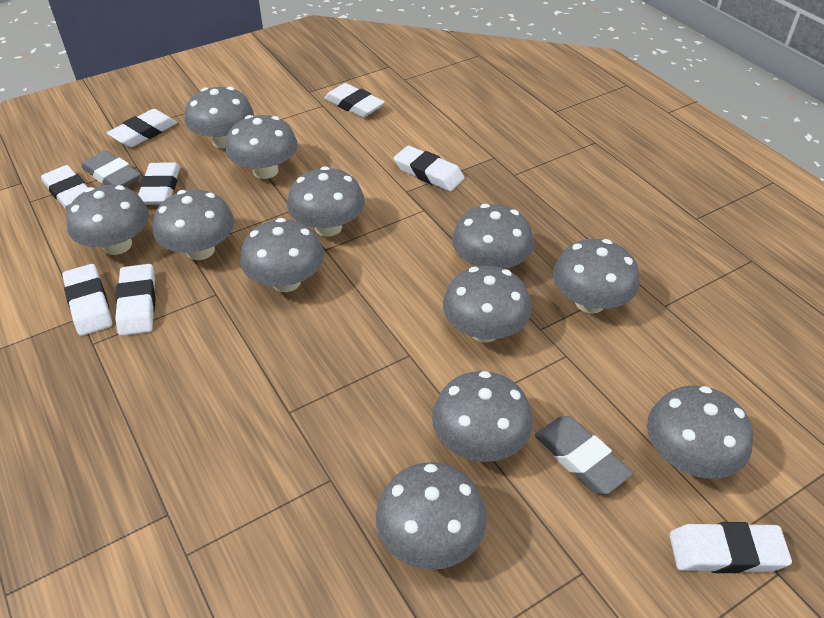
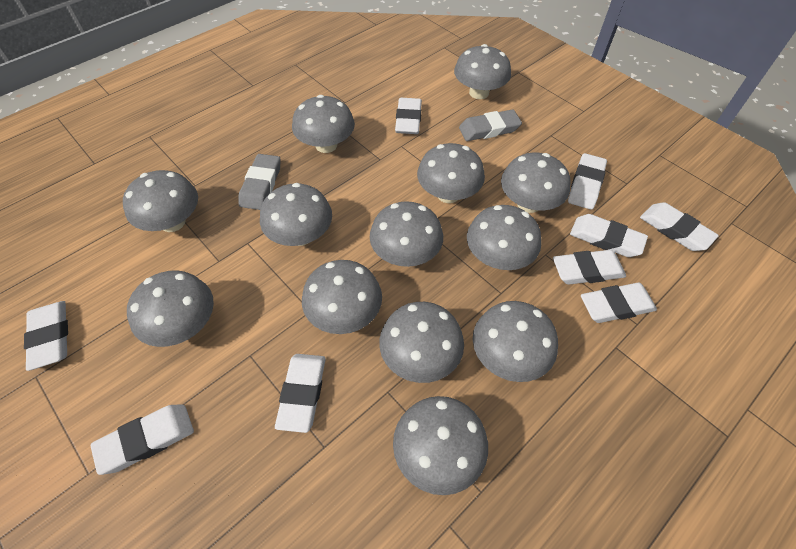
grey mushroom: 12 -> 13
white eraser: 8 -> 9

